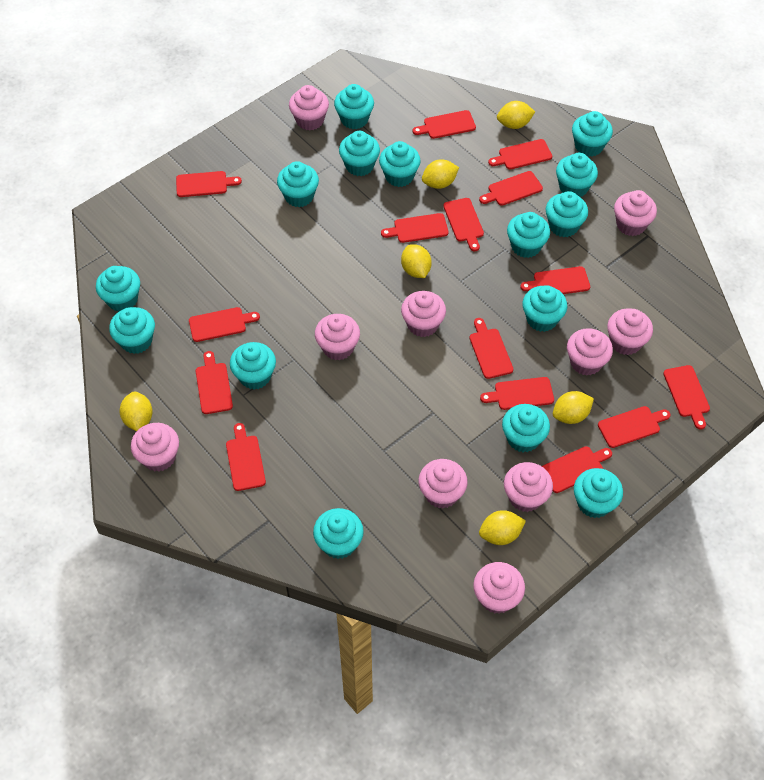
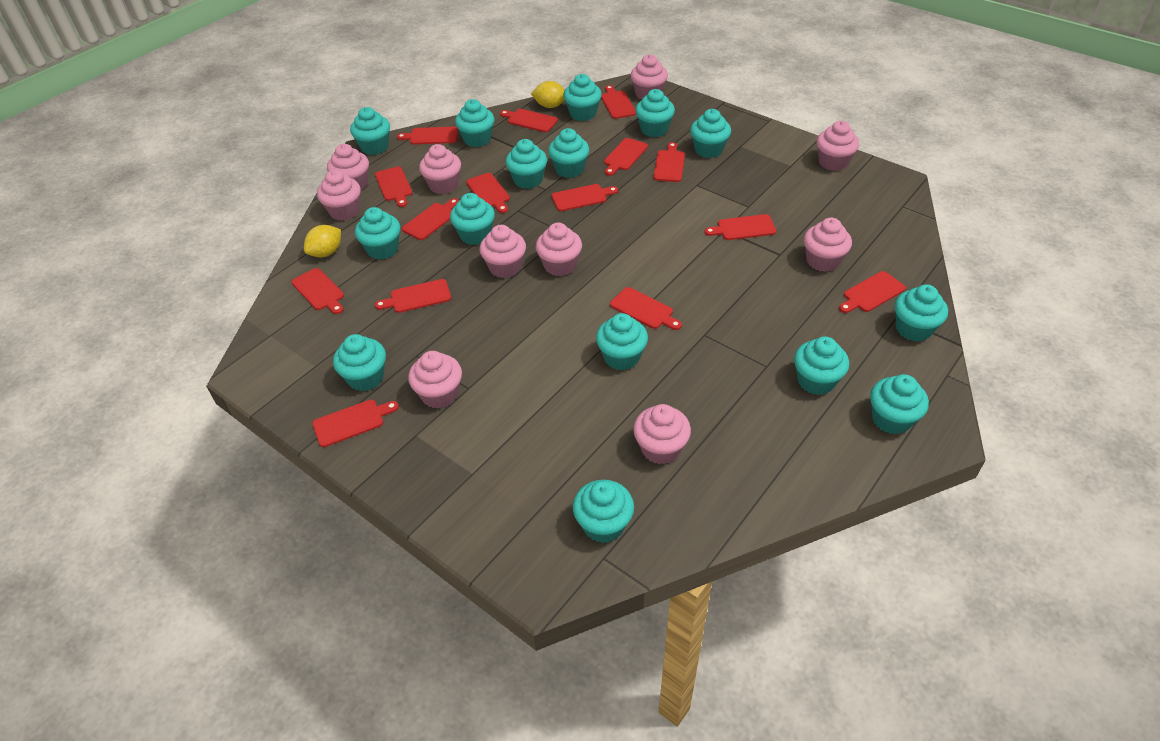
yellow lemon: 6 -> 2

